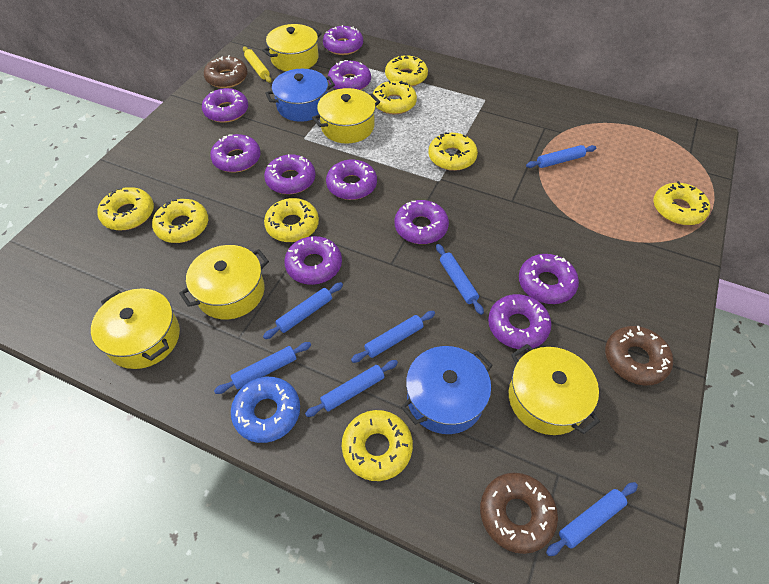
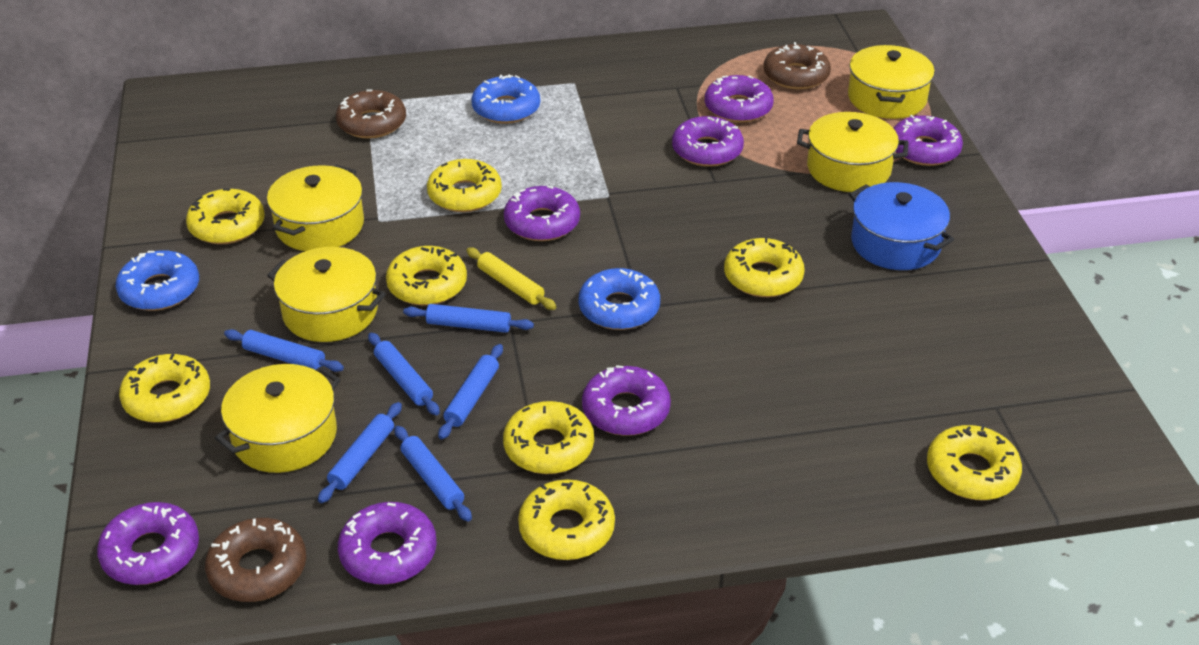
blue donut: 1 -> 3
blue pot: 2 -> 1
blue rolling pin: 7 -> 6
purple donut: 10 -> 7

